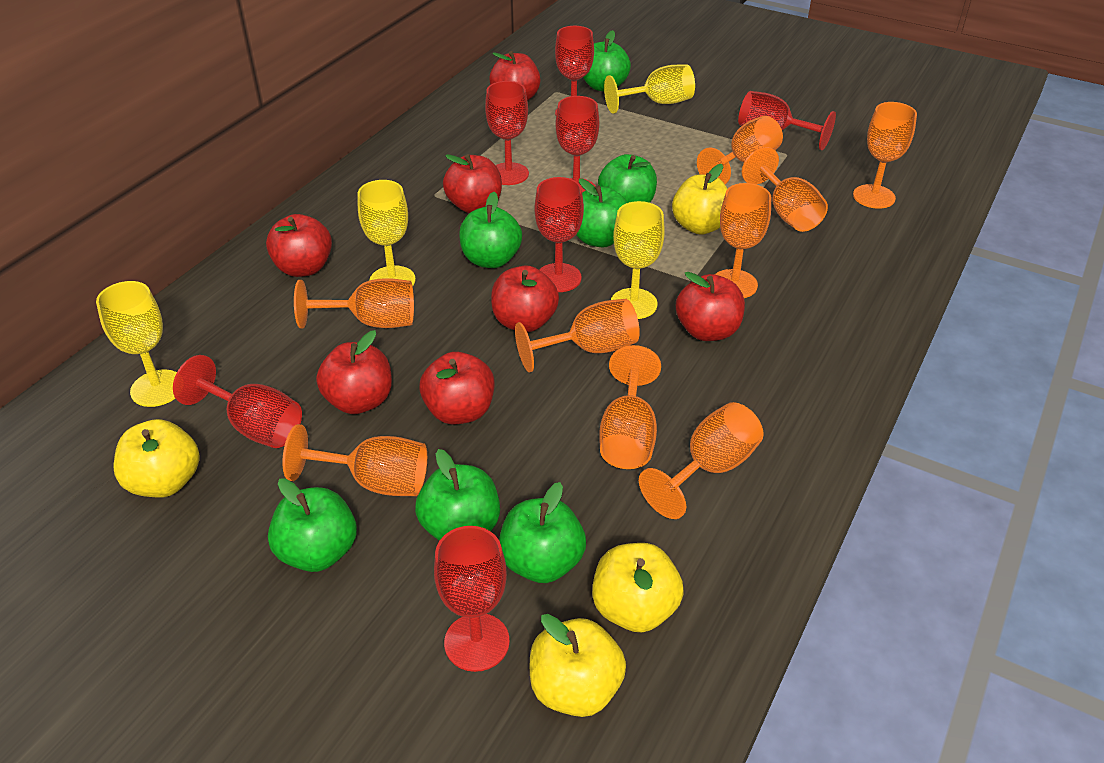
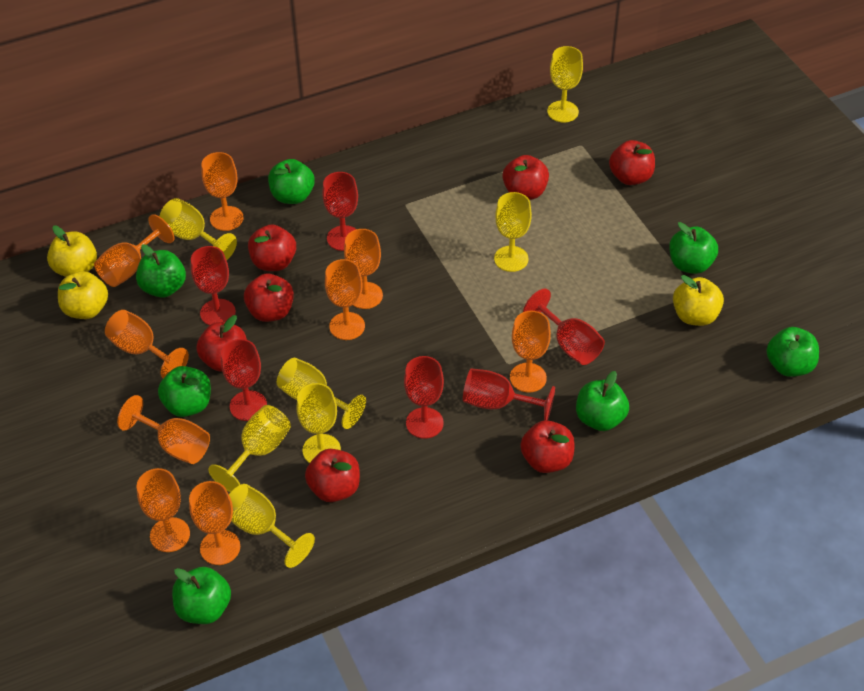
red goblet: 7 -> 6
yellow apple: 4 -> 3
yellow goblet: 4 -> 7

